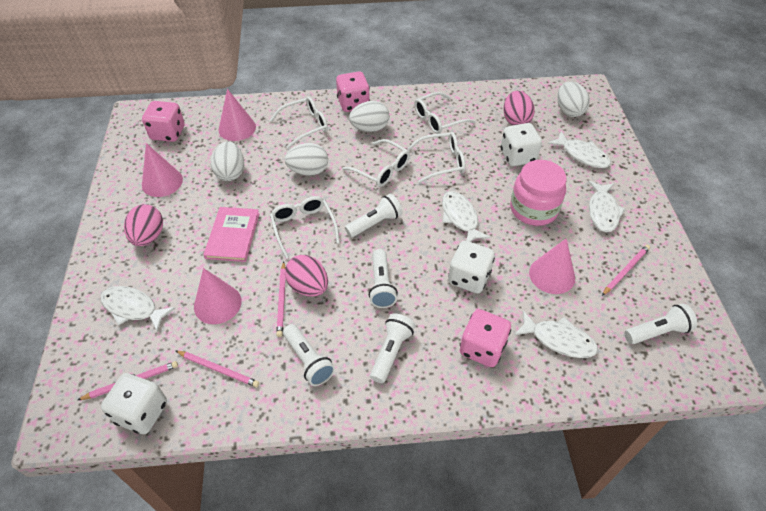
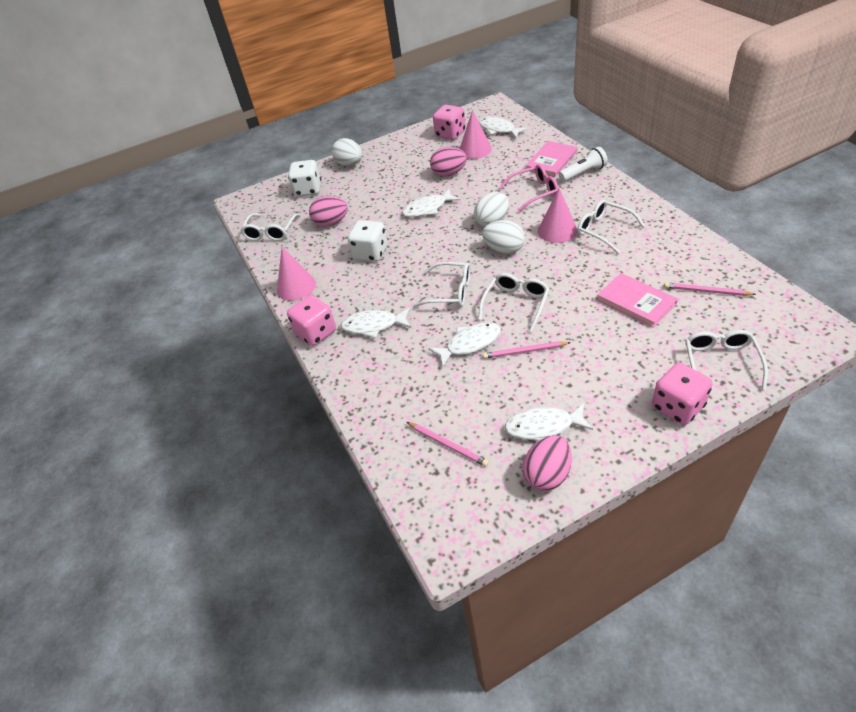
pink book: 1 -> 2
pink cone: 4 -> 3
pink glasses: 0 -> 1
pink jar: 1 -> 0
pink pencil: 4 -> 3
white dice: 3 -> 2
white egg: 4 -> 3
white flashlight: 5 -> 1

